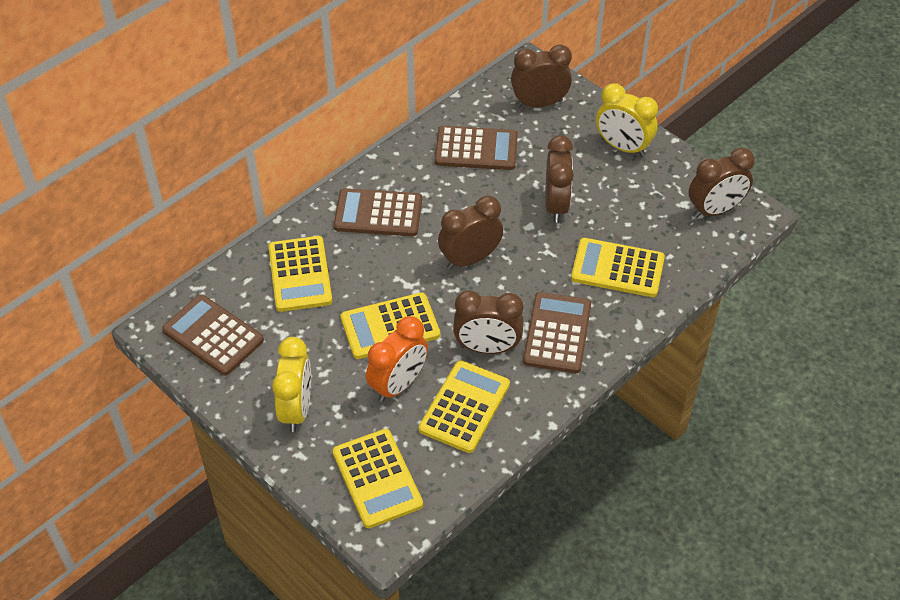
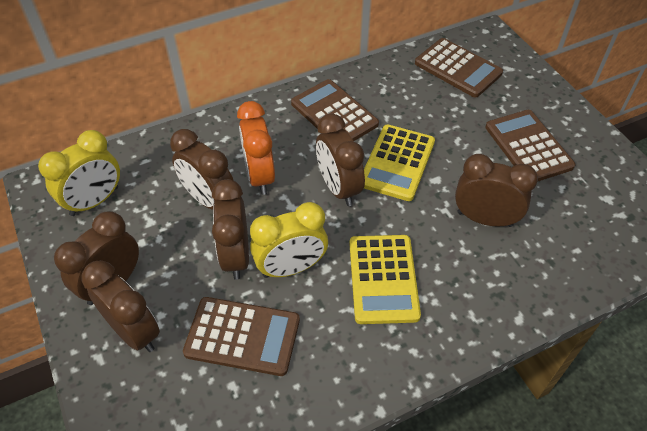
brown clock: 5 -> 6
yellow calculator: 5 -> 2

